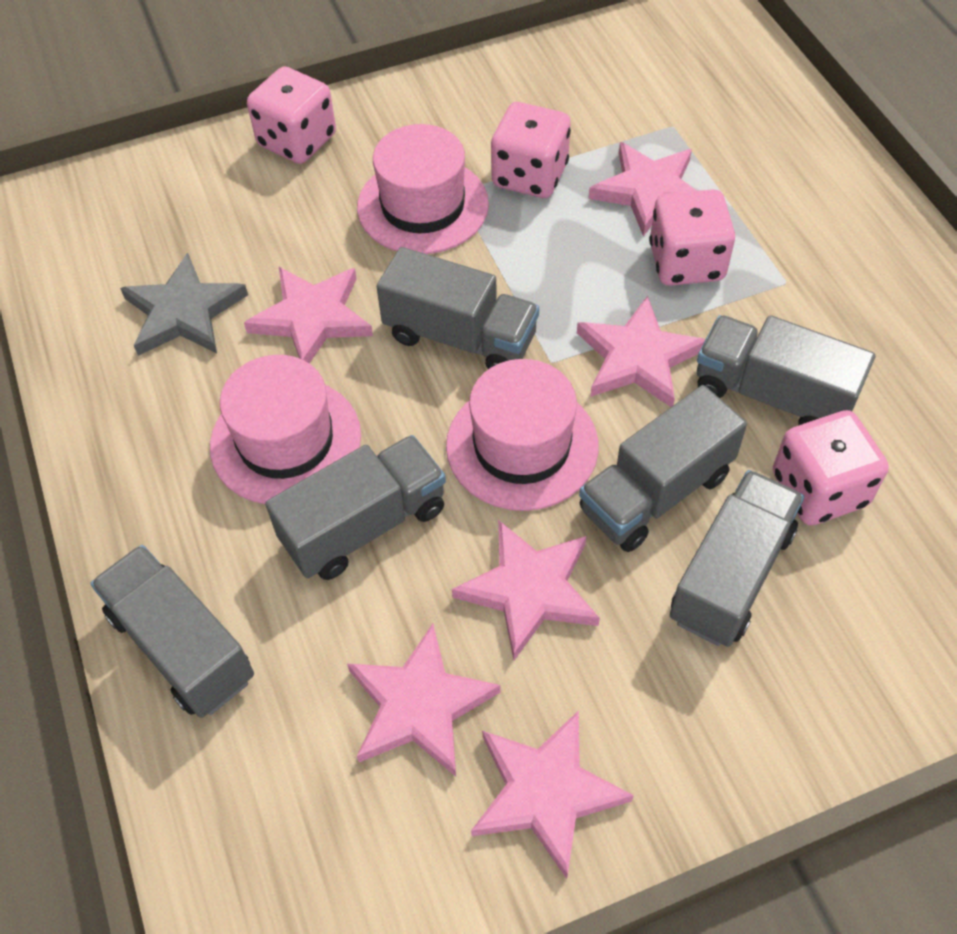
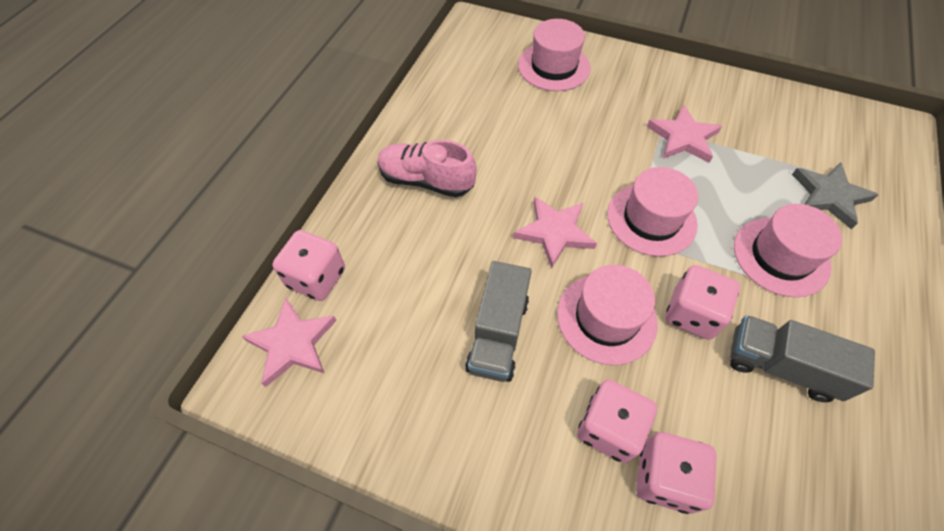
grey truck: 6 -> 2
pink hat: 3 -> 4
pink shoe: 0 -> 1
pink star: 6 -> 3

